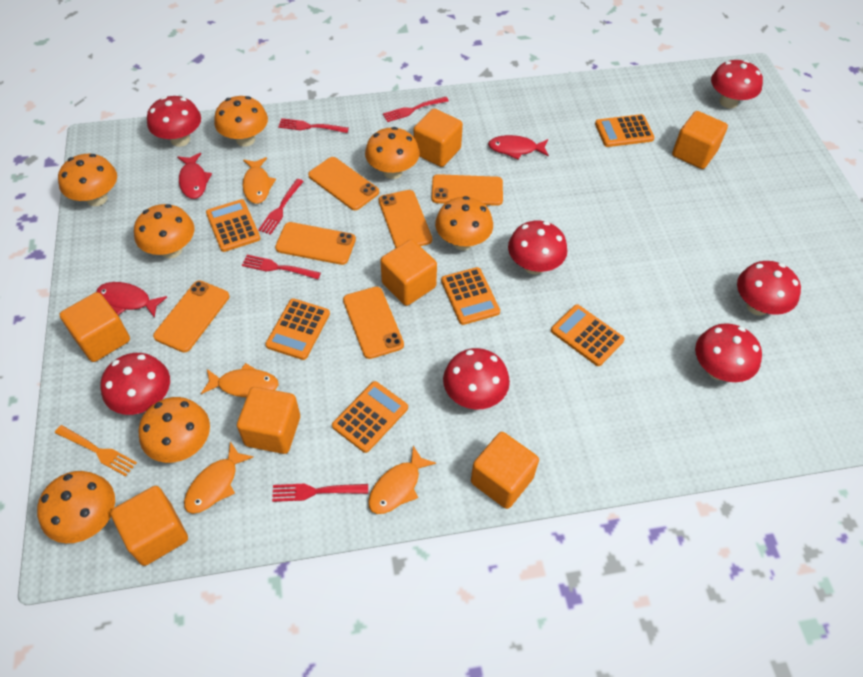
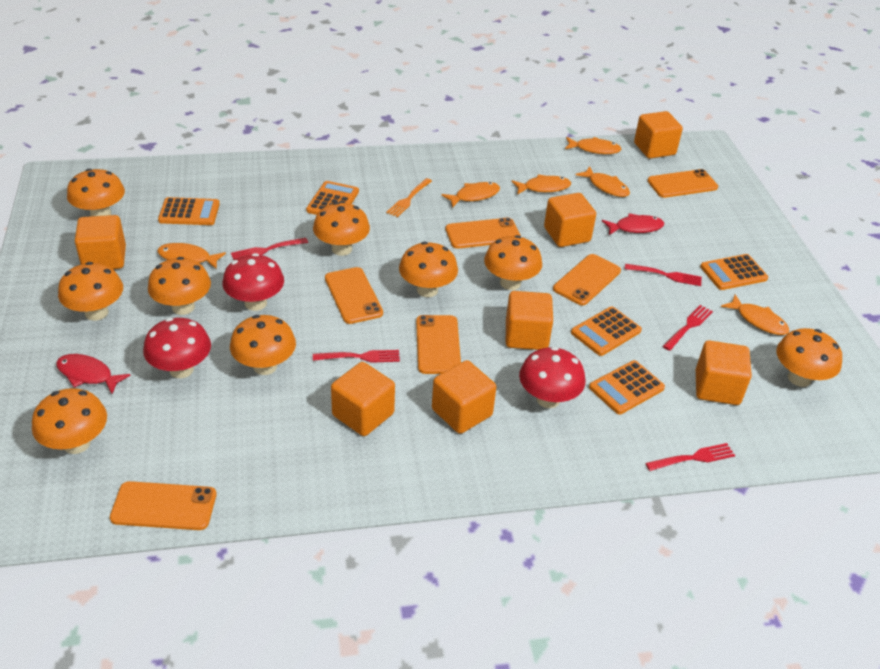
orange calculator: 6 -> 5
orange fish: 4 -> 6
orange mushroom: 7 -> 9
red fish: 3 -> 2
red mushroom: 7 -> 3

